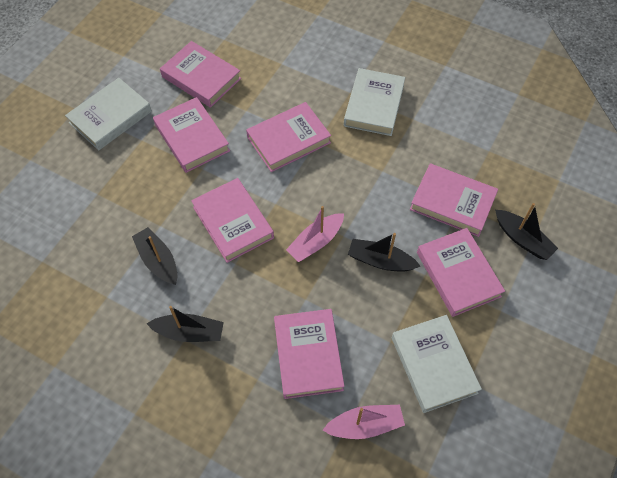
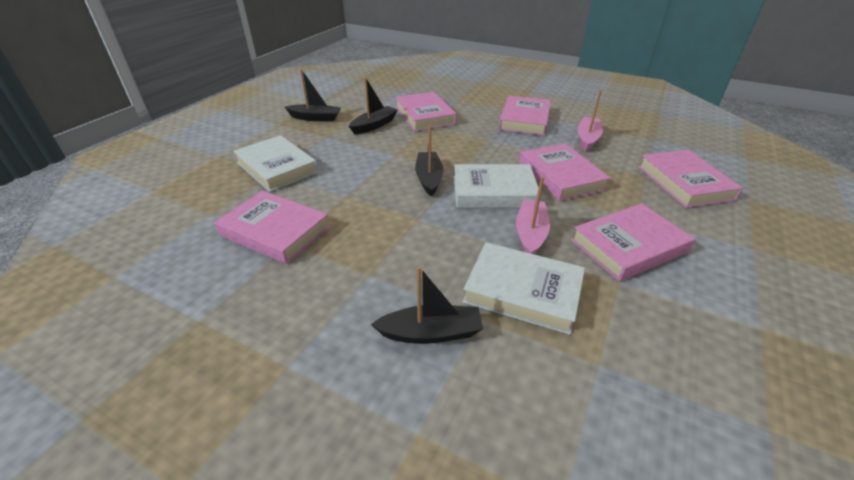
pink book: 7 -> 6

